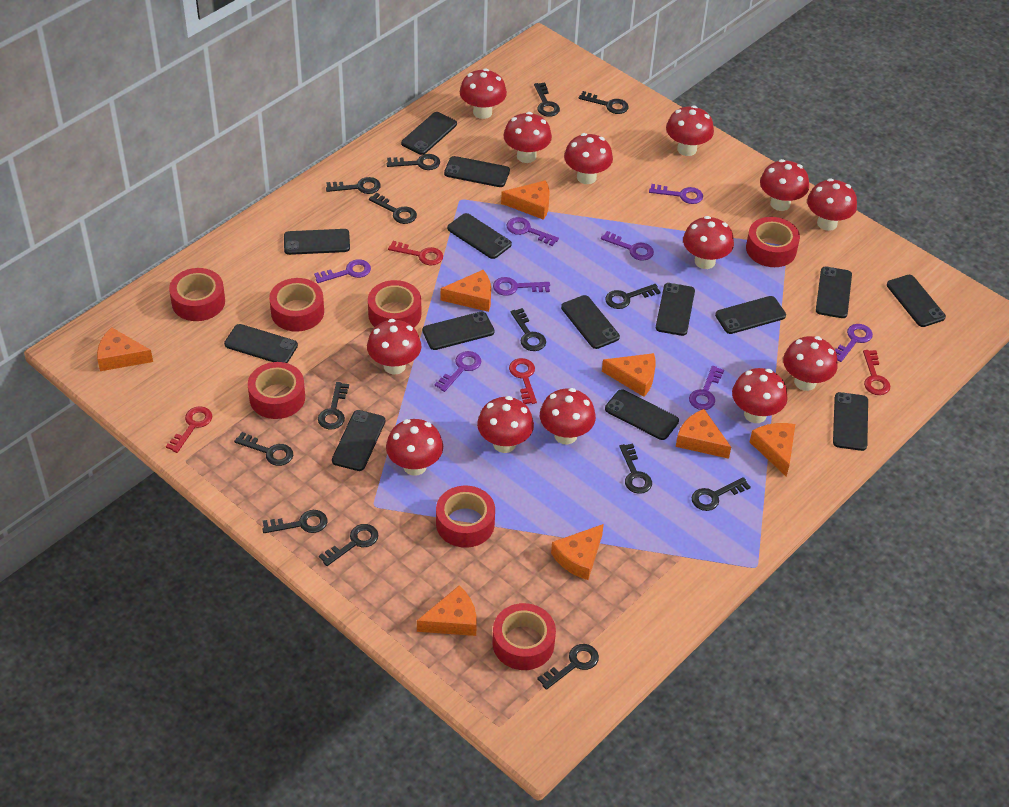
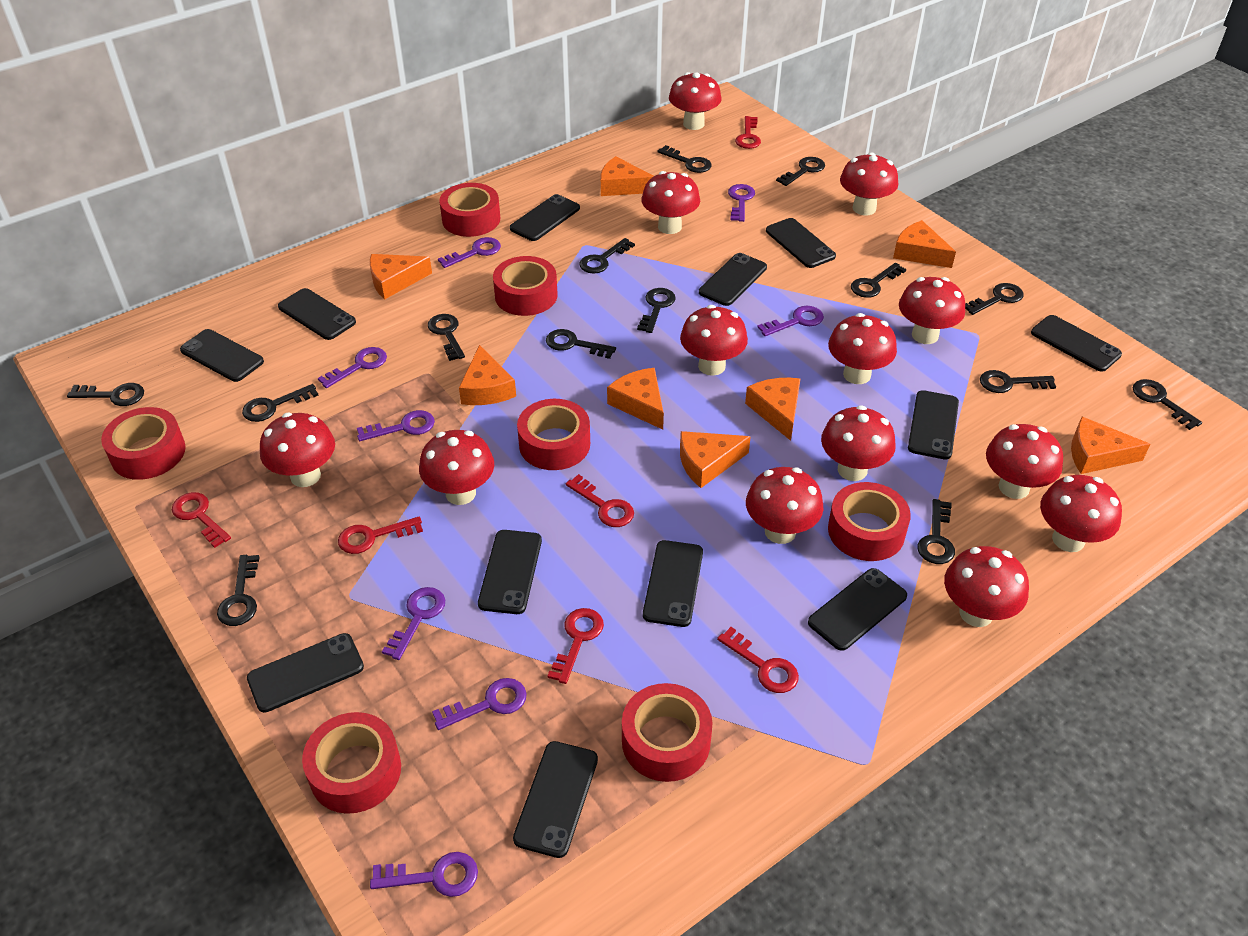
black phone: 14 -> 12
red key: 4 -> 6

